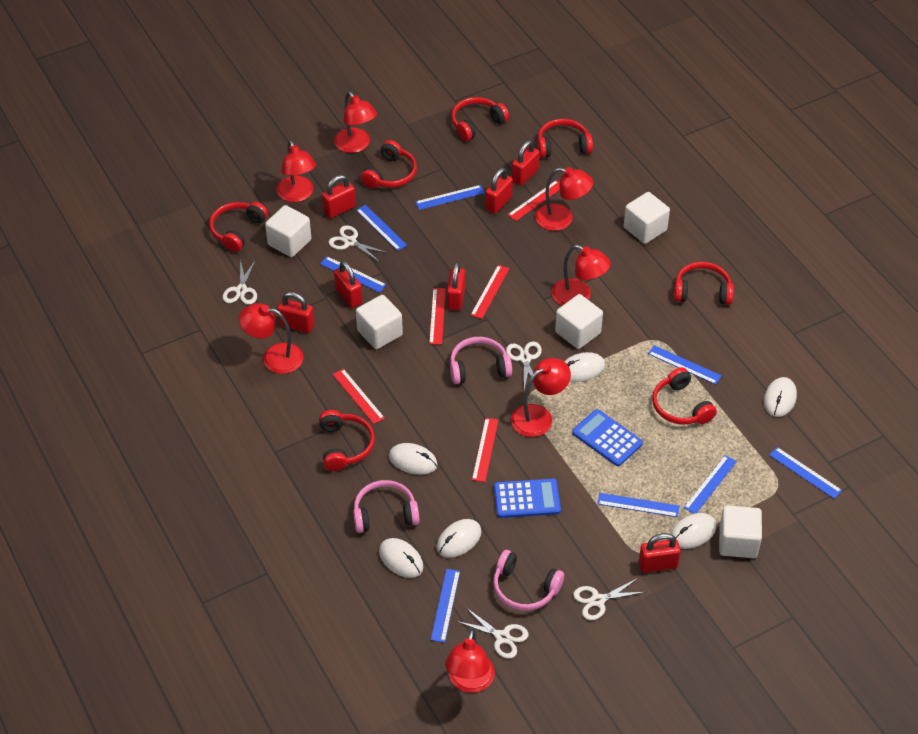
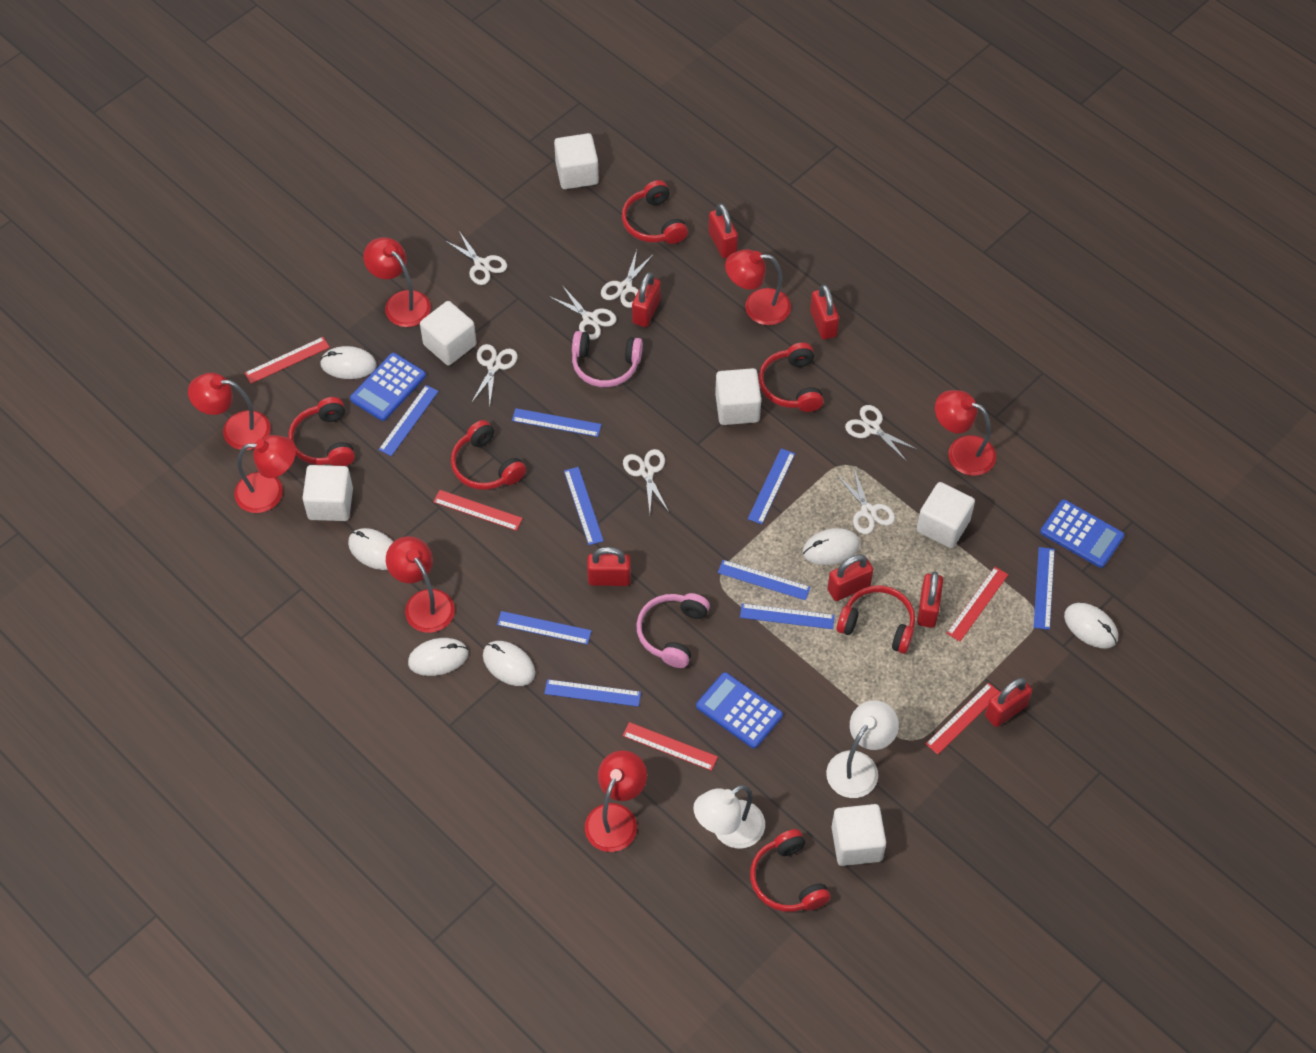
blue calculator: 2 -> 3
blue ruler: 8 -> 9
pink headphones: 3 -> 2
red headphones: 7 -> 6
white cube: 5 -> 6
white lamp: 0 -> 2
white scissors: 5 -> 7

